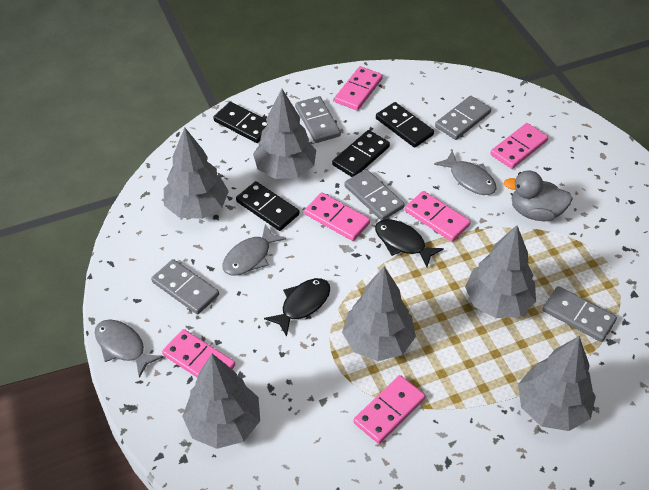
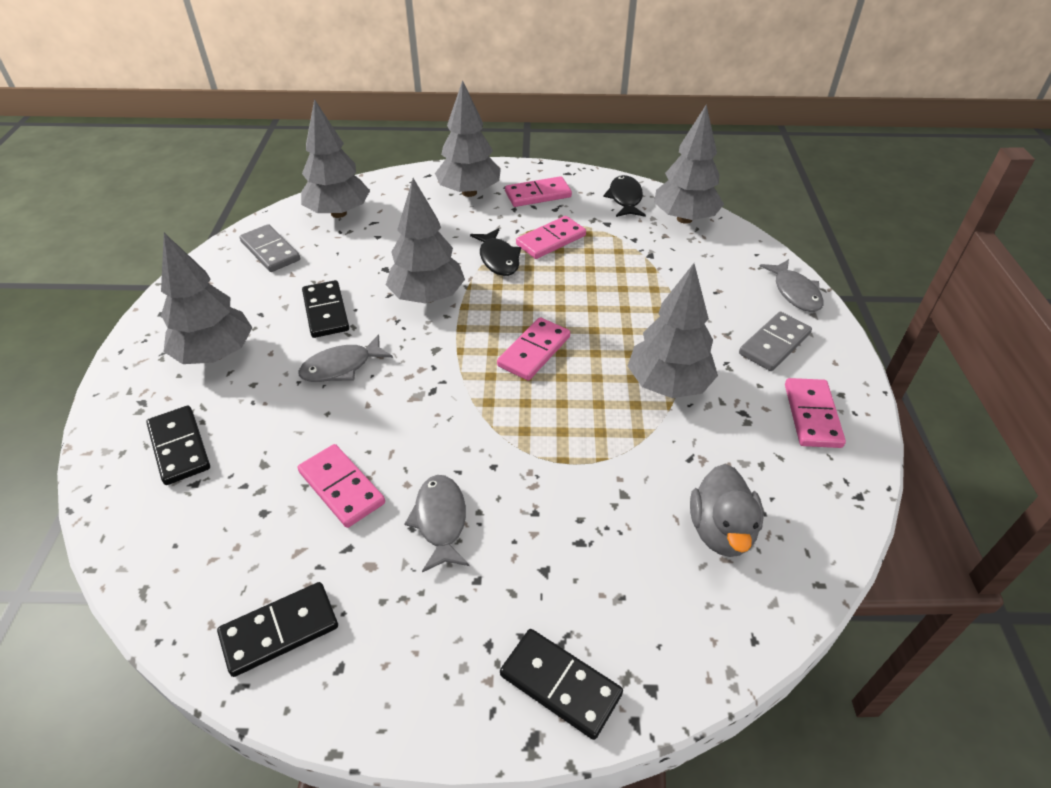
grey domino: 5 -> 2
pink domino: 6 -> 5

